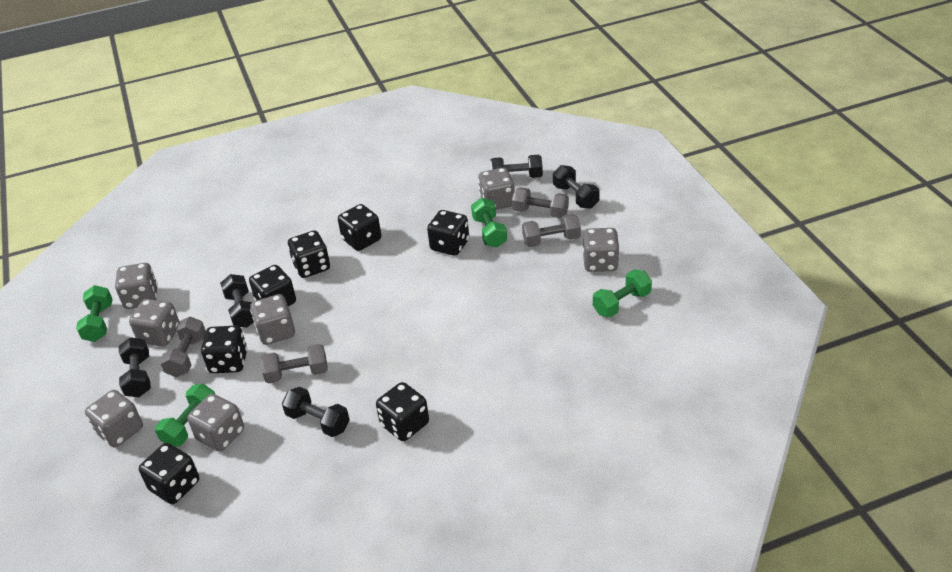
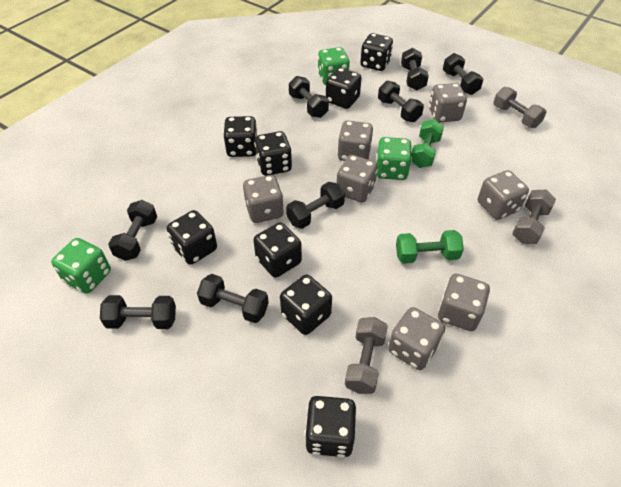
black dice: 7 -> 8
black dumbbell: 5 -> 8
green dice: 0 -> 3
green dumbbell: 4 -> 2
grey dumbbell: 4 -> 3

